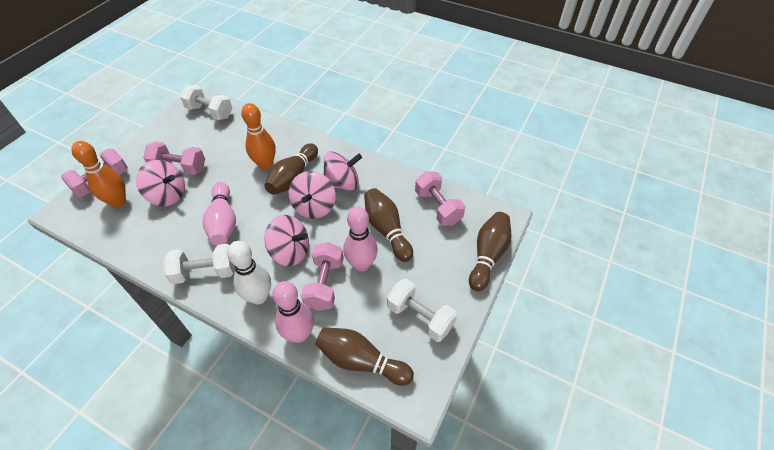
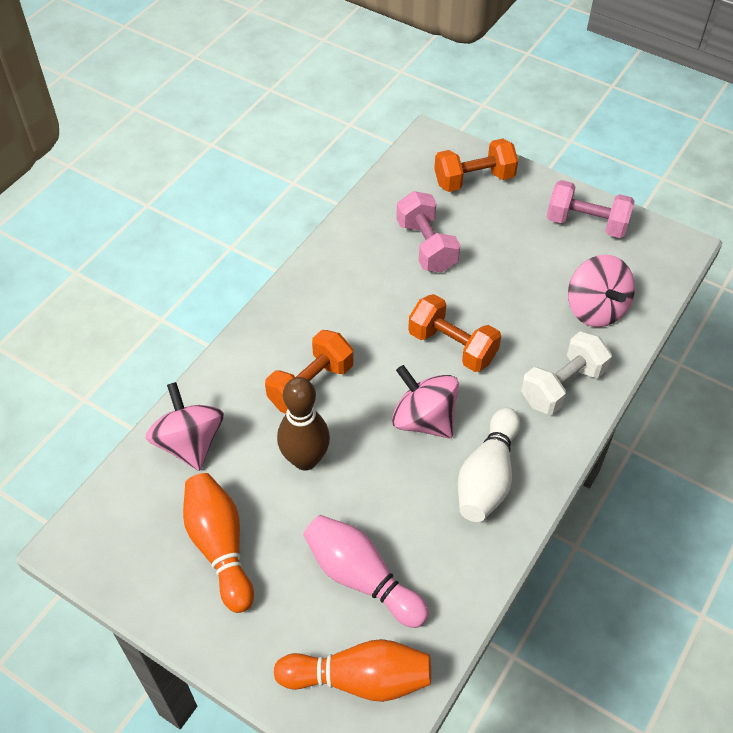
brown bowling pin: 4 -> 1
orange dumbbell: 0 -> 3
pink bowling pin: 3 -> 1
pink dumbbell: 4 -> 2
pink spinning top: 4 -> 3
white dumbbell: 3 -> 1

